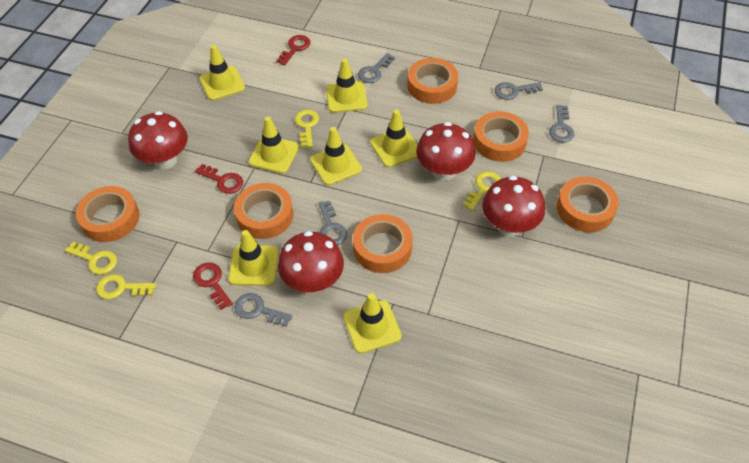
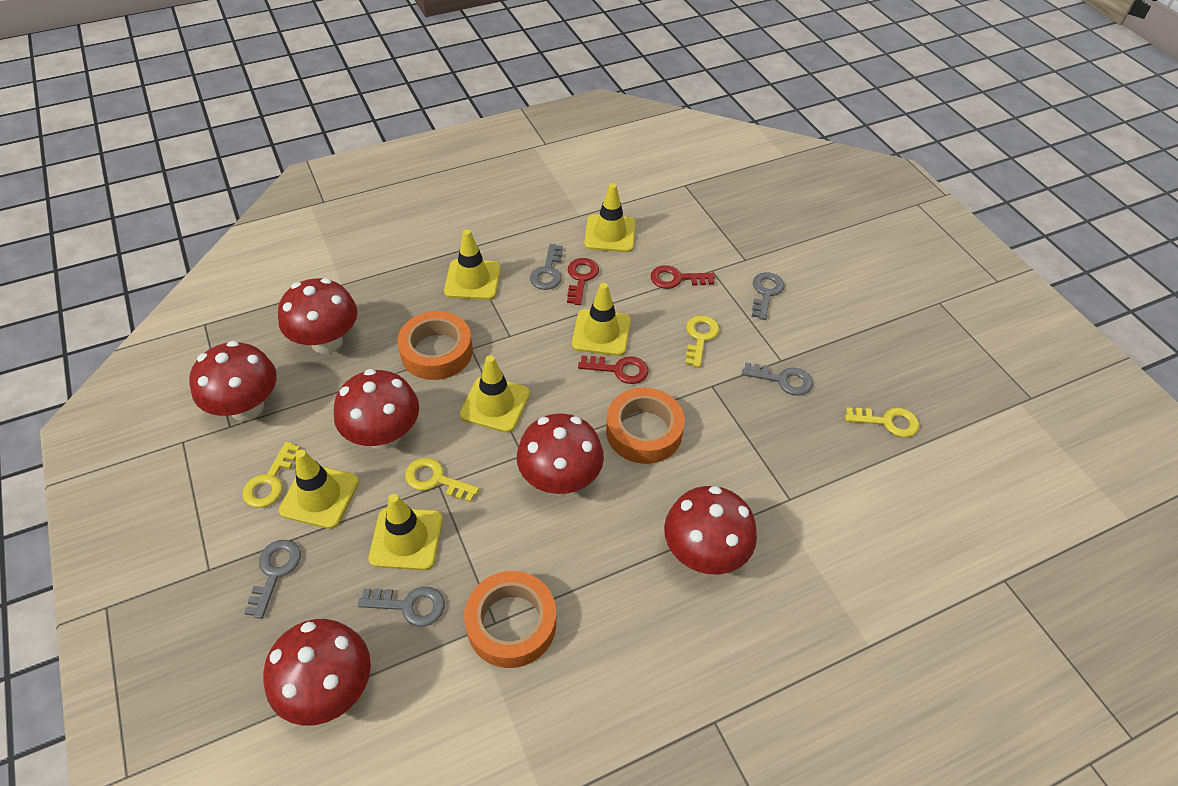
orange tape: 6 -> 3
red mushroom: 4 -> 6
yellow traffic cone: 7 -> 6

